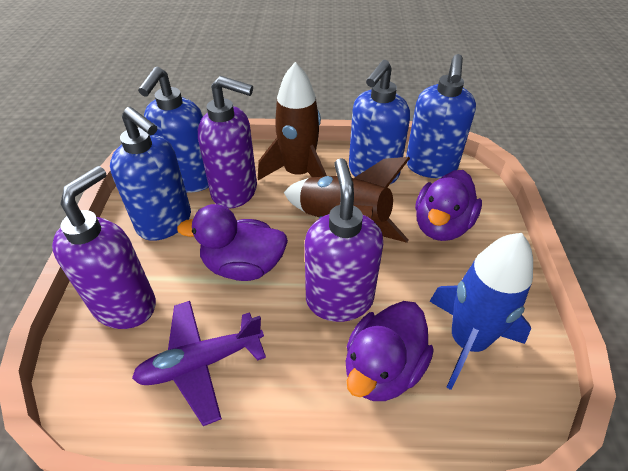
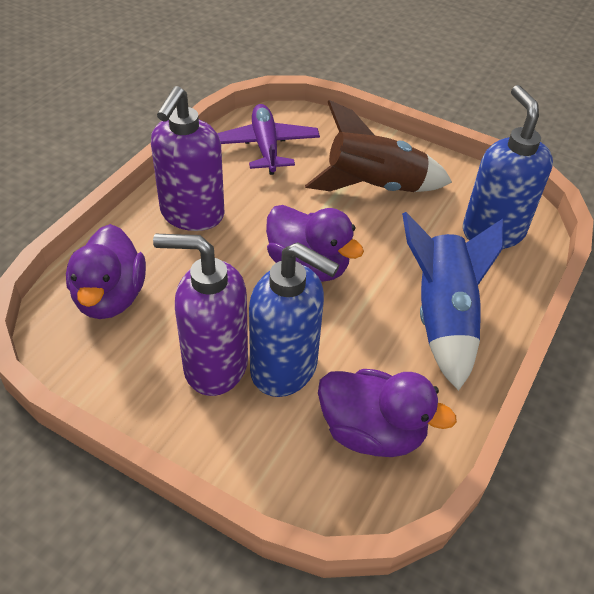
blue soap dispenser: 4 -> 2
brown rocket: 2 -> 1
purple soap dispenser: 3 -> 2

